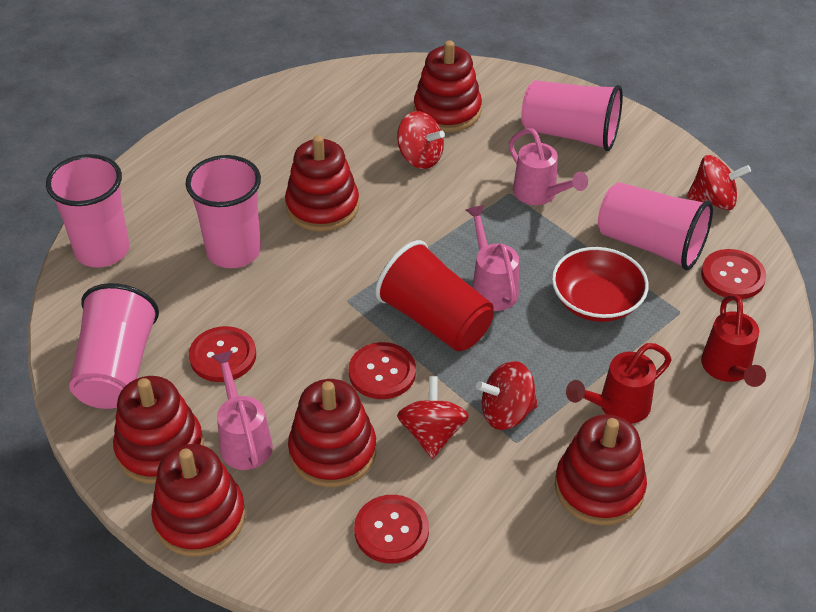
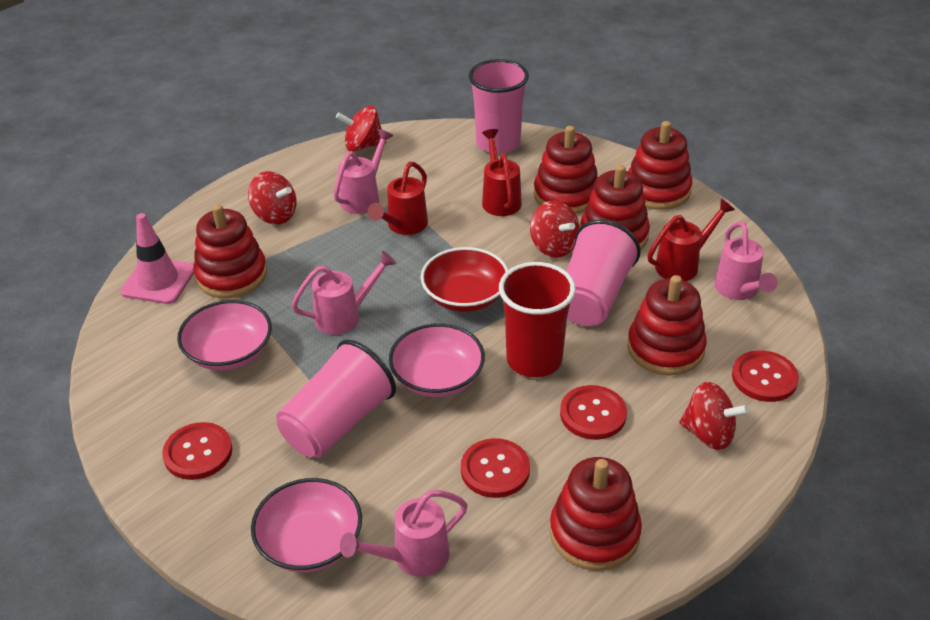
pink bowl: 0 -> 3
pink cup: 5 -> 3
pink traffic cone: 0 -> 1
pink watering can: 3 -> 4
red watering can: 2 -> 3

